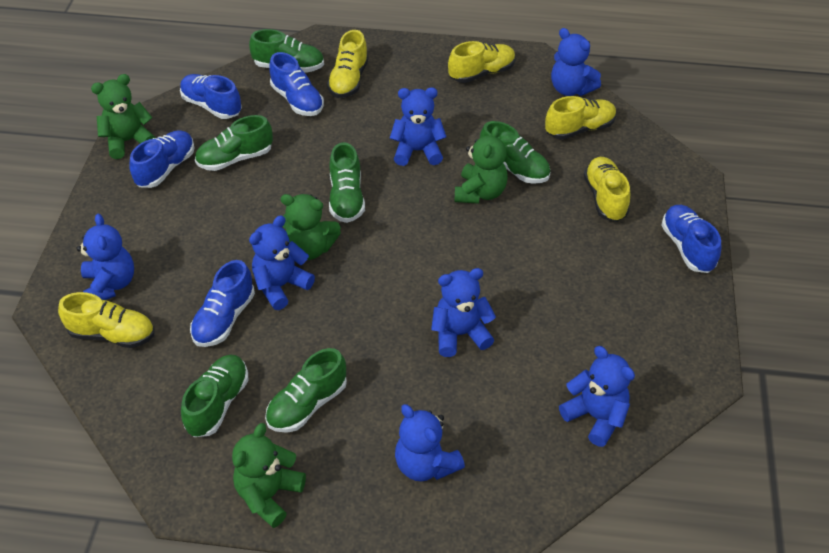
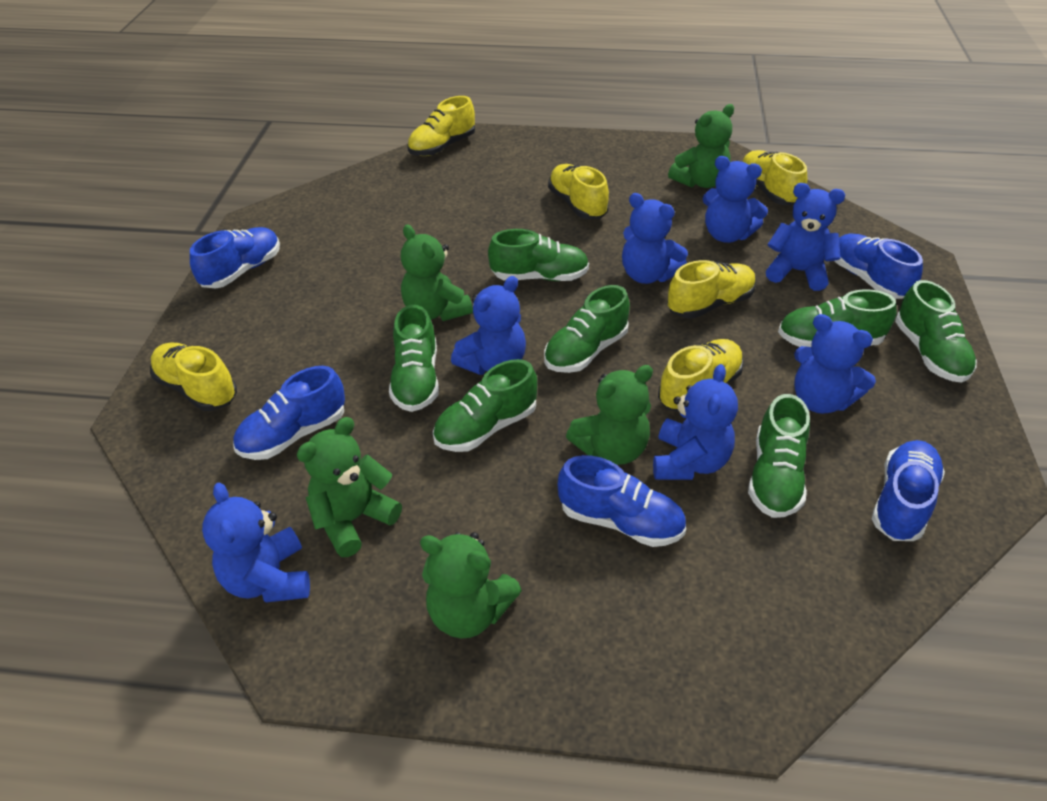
green shoe: 6 -> 7
green teddy bear: 4 -> 5
yellow shoe: 5 -> 6

